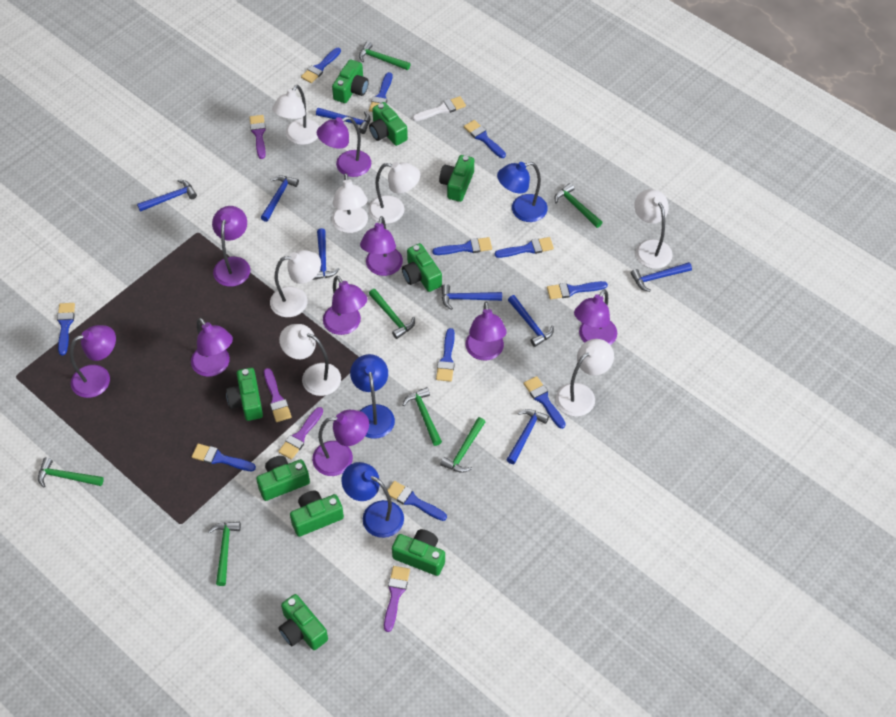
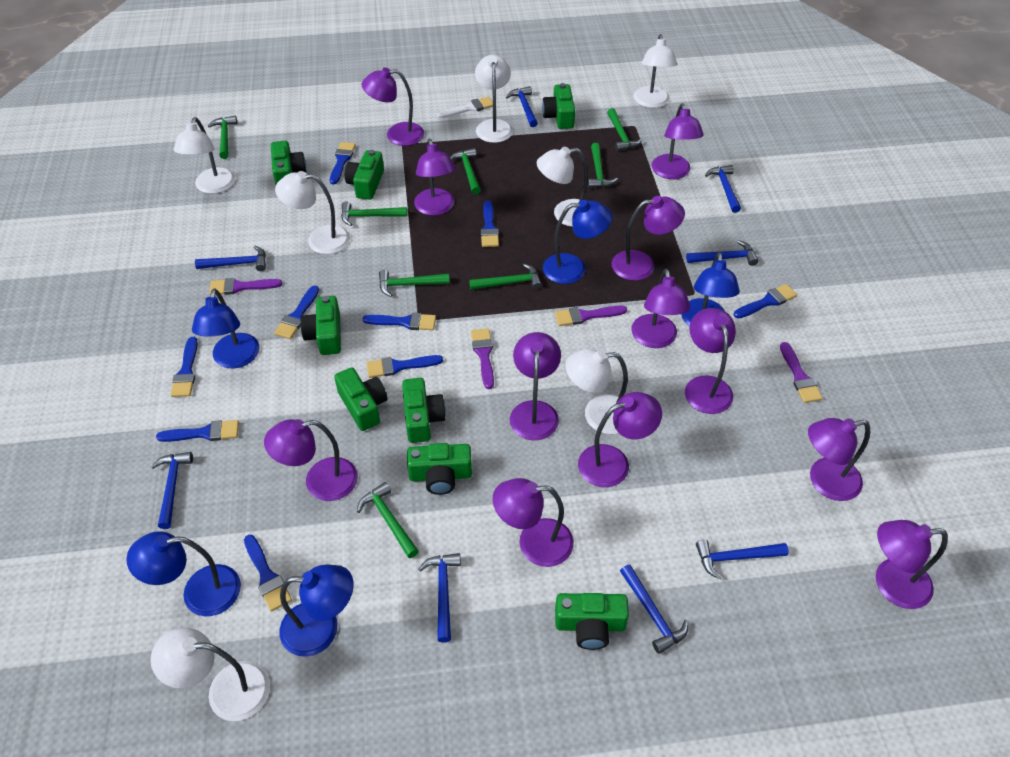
blue brush: 11 -> 9
blue lamp: 3 -> 5
green camera: 9 -> 8
green hammer: 7 -> 8
purple lamp: 9 -> 12

